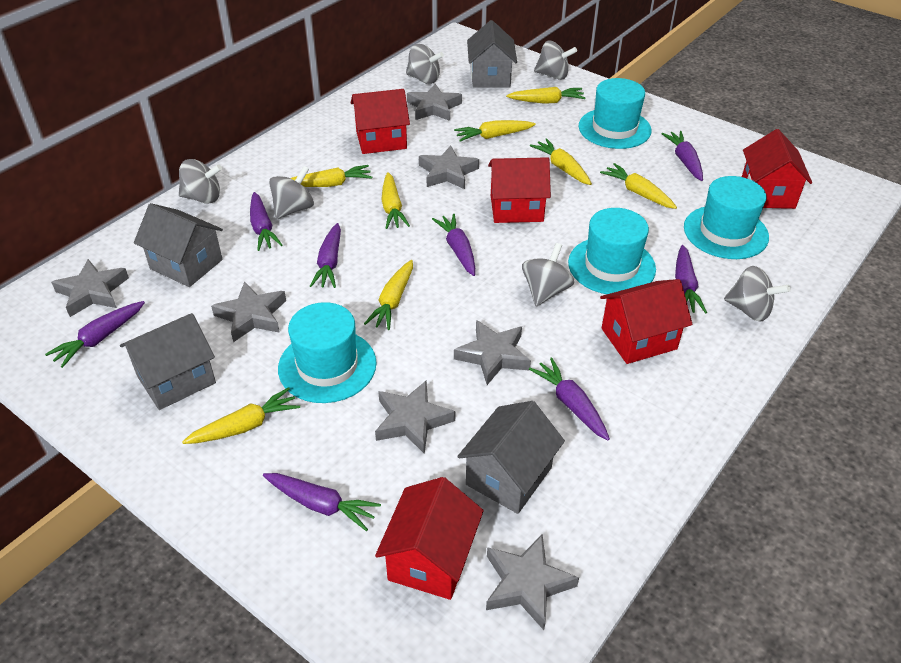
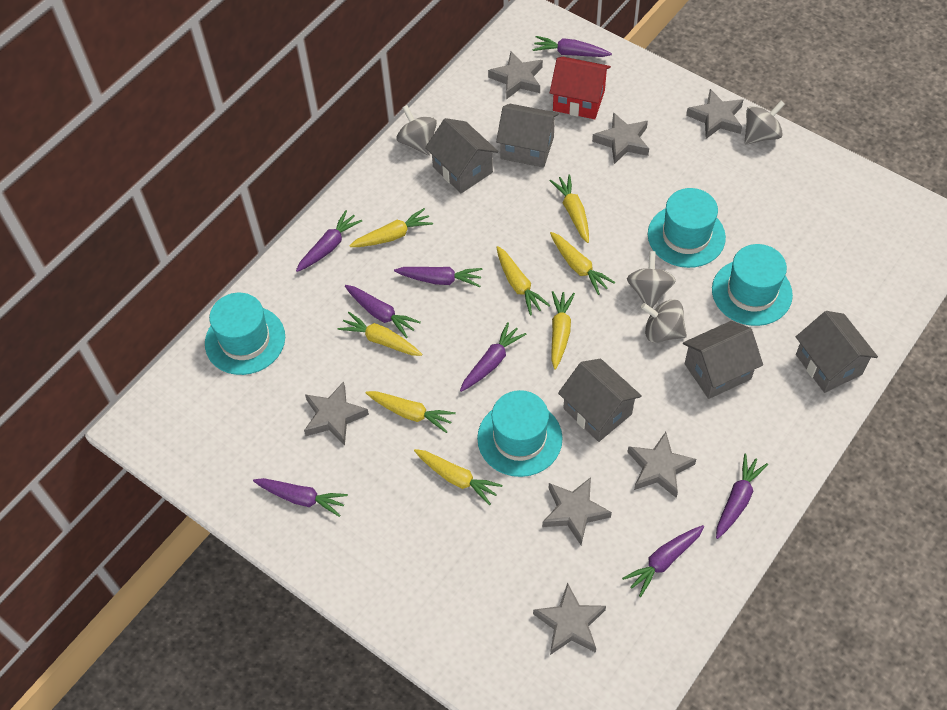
grey house: 4 -> 5
grey spinning top: 6 -> 4
red house: 5 -> 1

